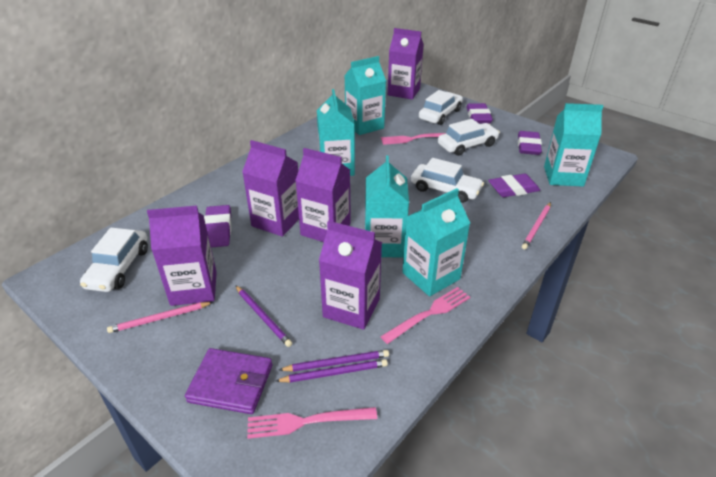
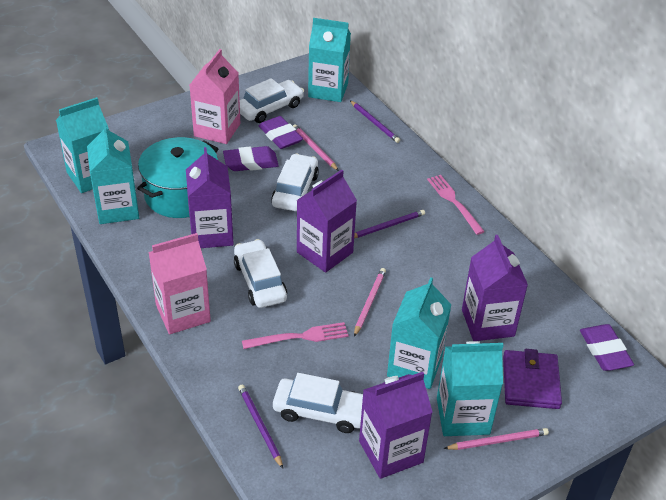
pink carton: 0 -> 2
pink fork: 3 -> 2
pink pencil: 2 -> 3
purple carton: 5 -> 4
purple eraser: 4 -> 3
turquoise pot: 0 -> 1

